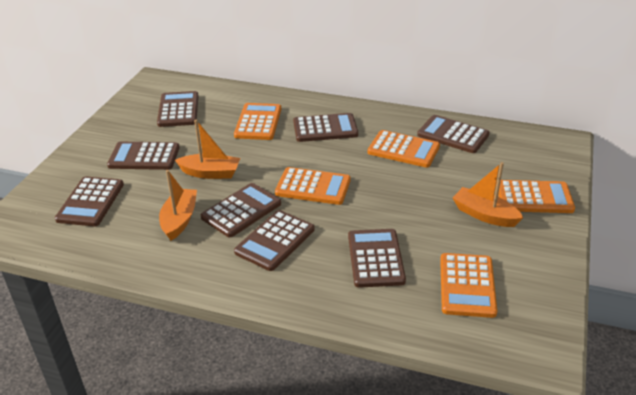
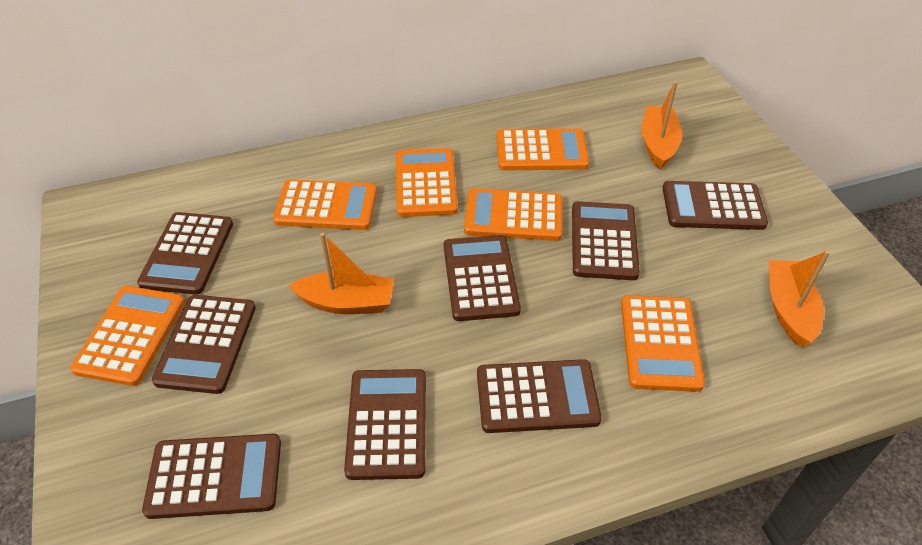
orange calculator: 5 -> 6

